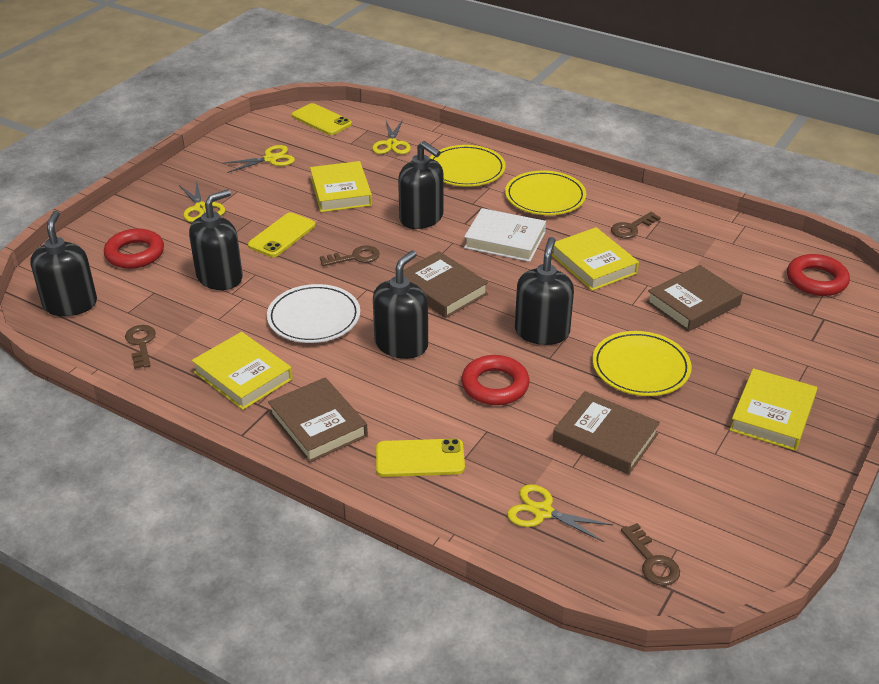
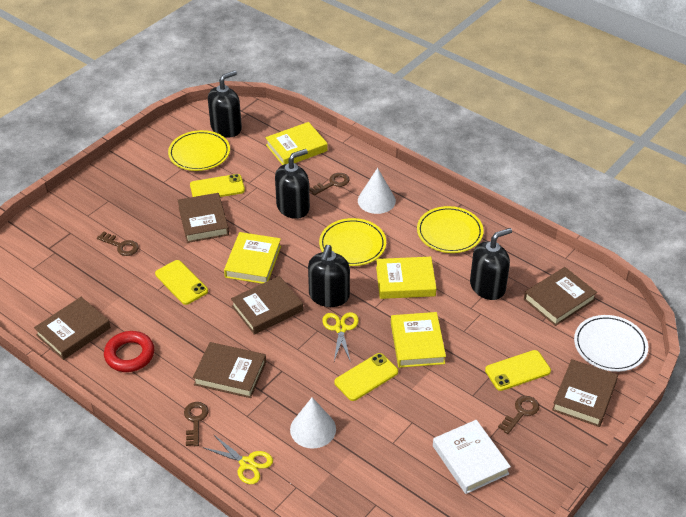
black soap dispenser: 5 -> 4
brown book: 4 -> 6
red ring: 3 -> 1
white cone: 0 -> 2
yellow phone: 3 -> 4
yellow scissors: 4 -> 2

